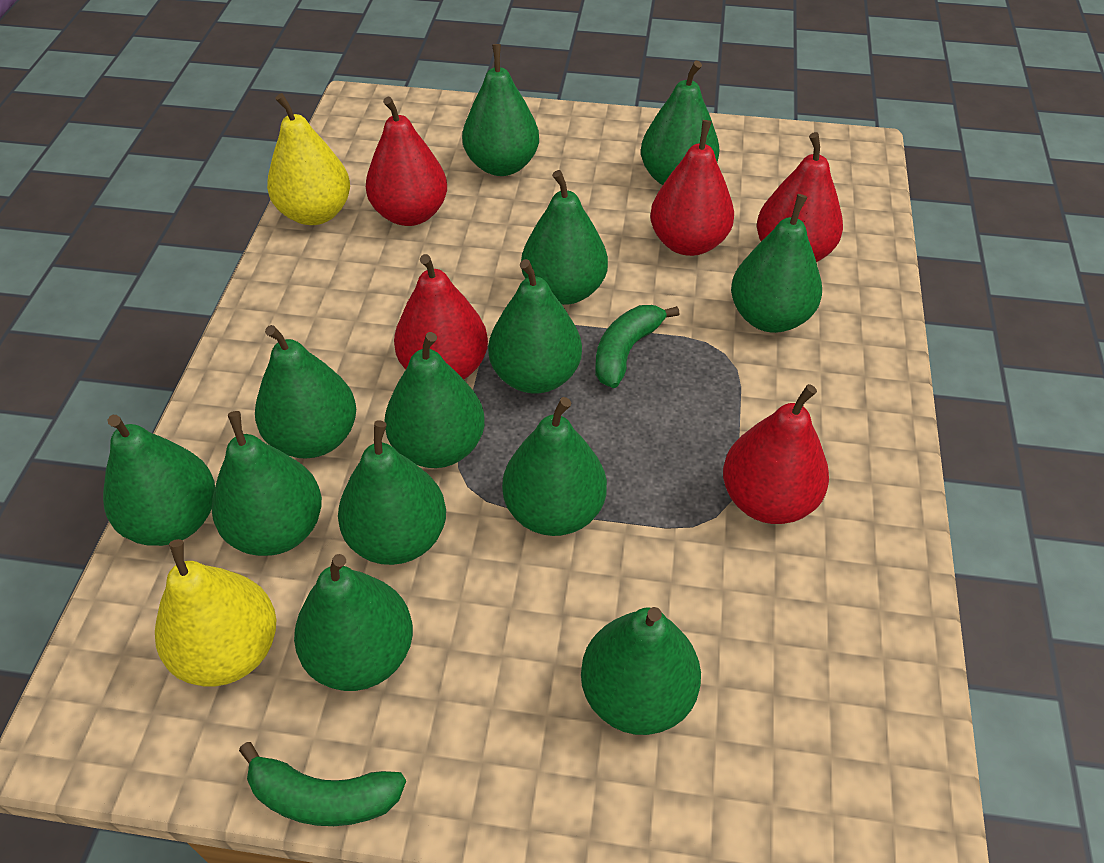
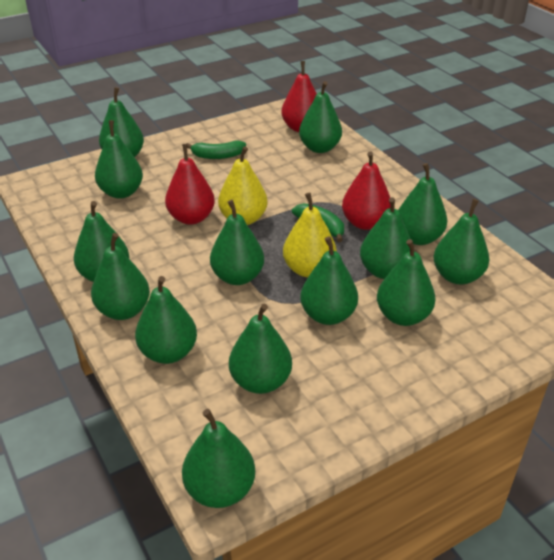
green pear: 13 -> 14
red pear: 5 -> 3

